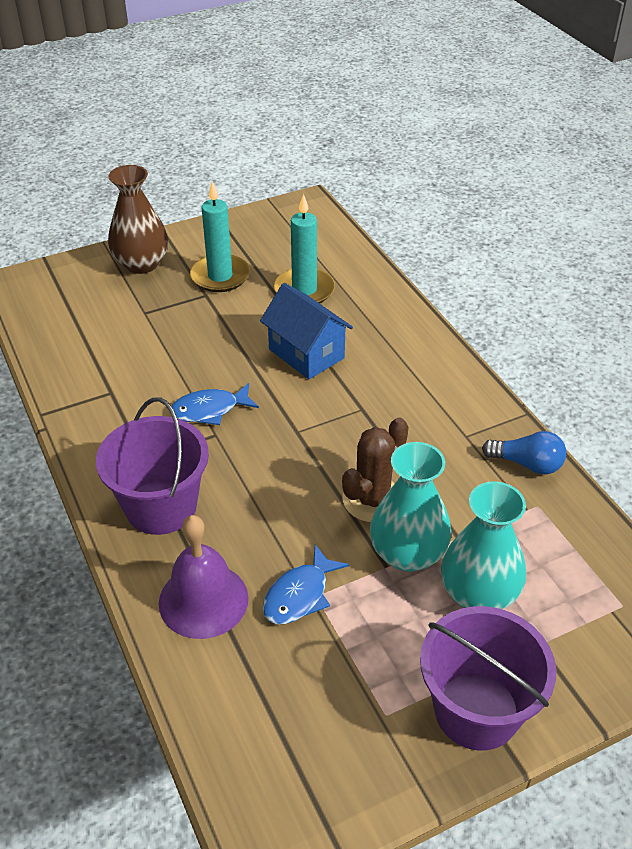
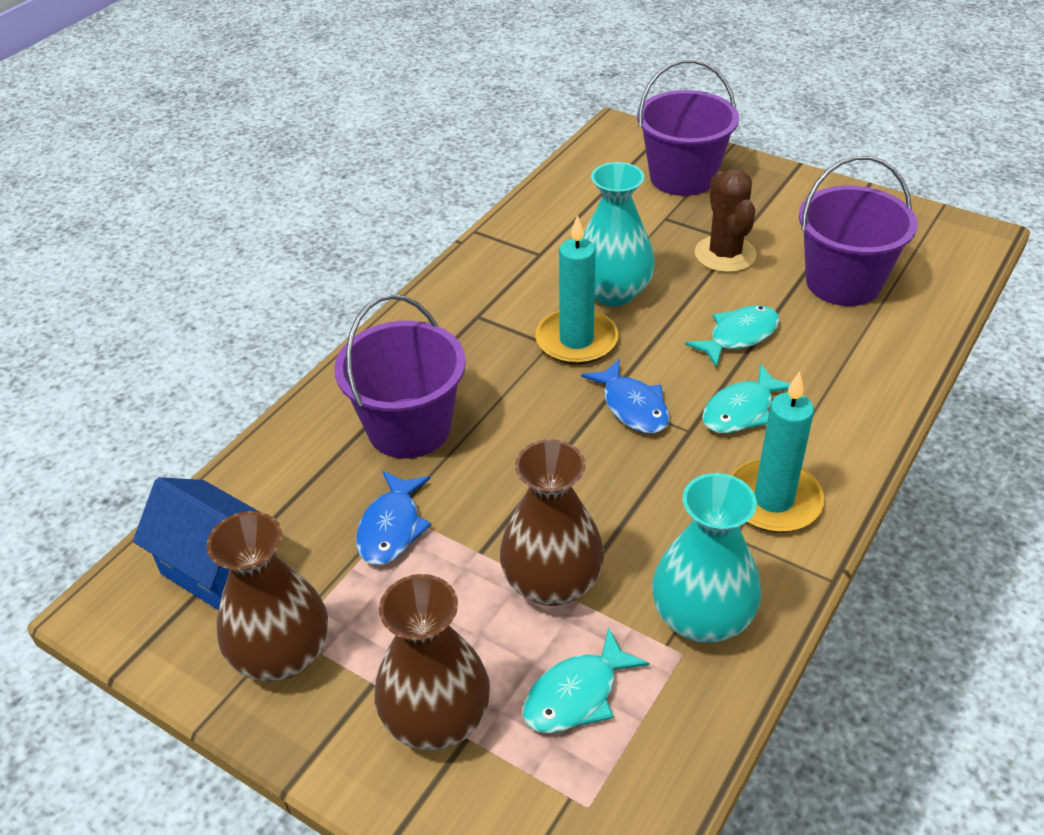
blue light bulb: 1 -> 0
brown vase: 1 -> 3
purple bell: 1 -> 0
purple bucket: 2 -> 3
turquoise fish: 0 -> 3

